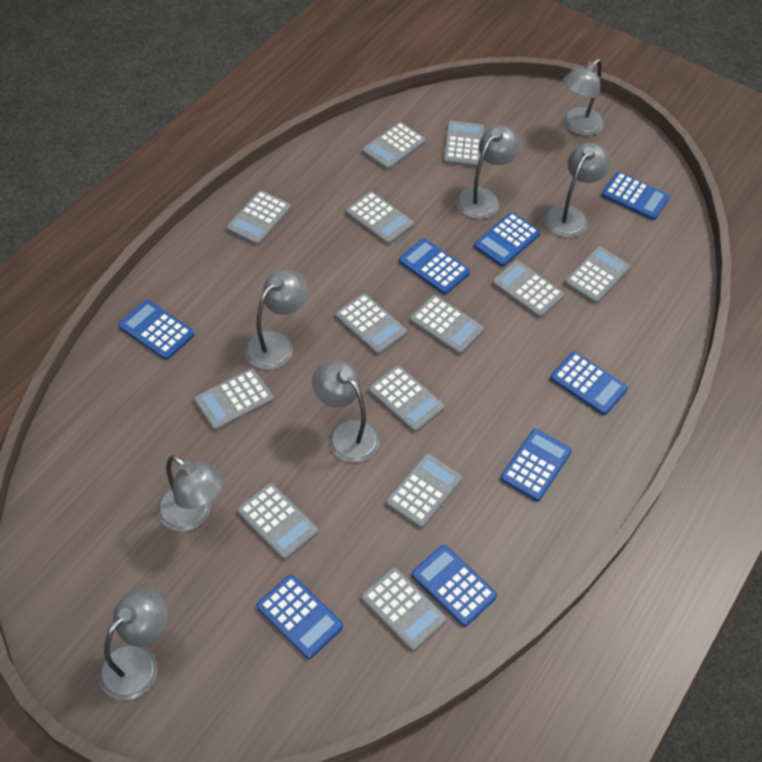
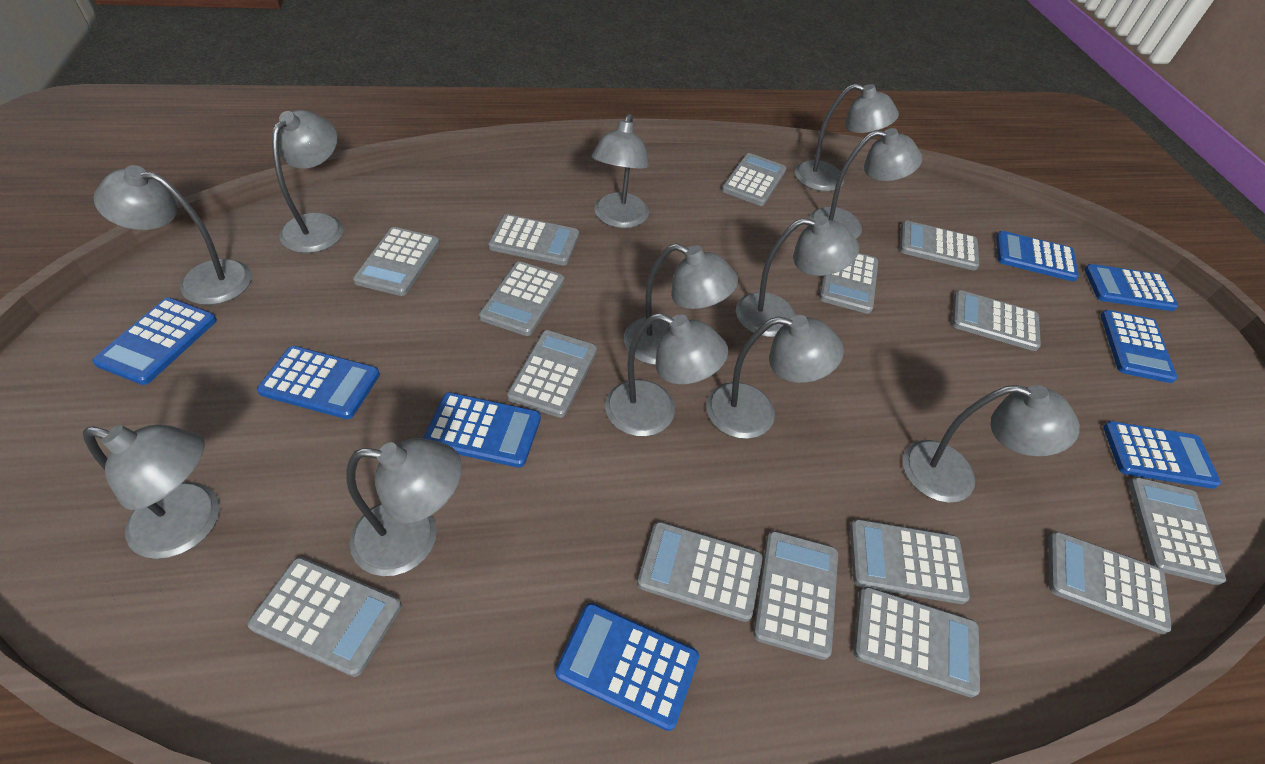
grey calculator: 13 -> 15
grey lamp: 7 -> 12

